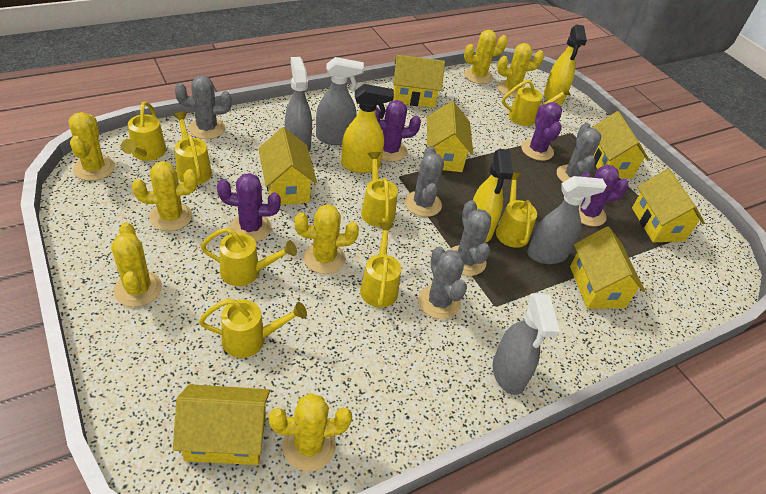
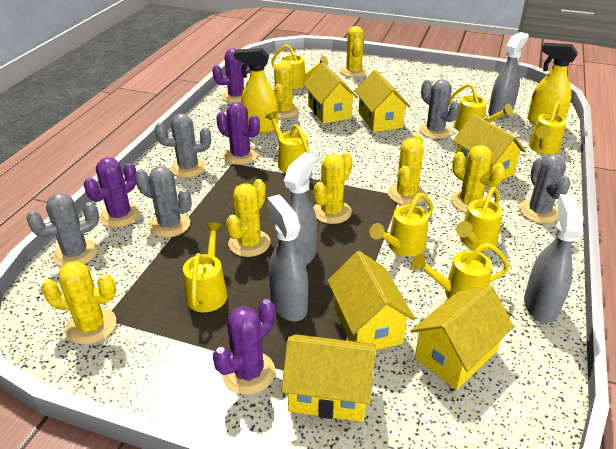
yellow house: 7 -> 6
yellow spray bottle: 3 -> 2

